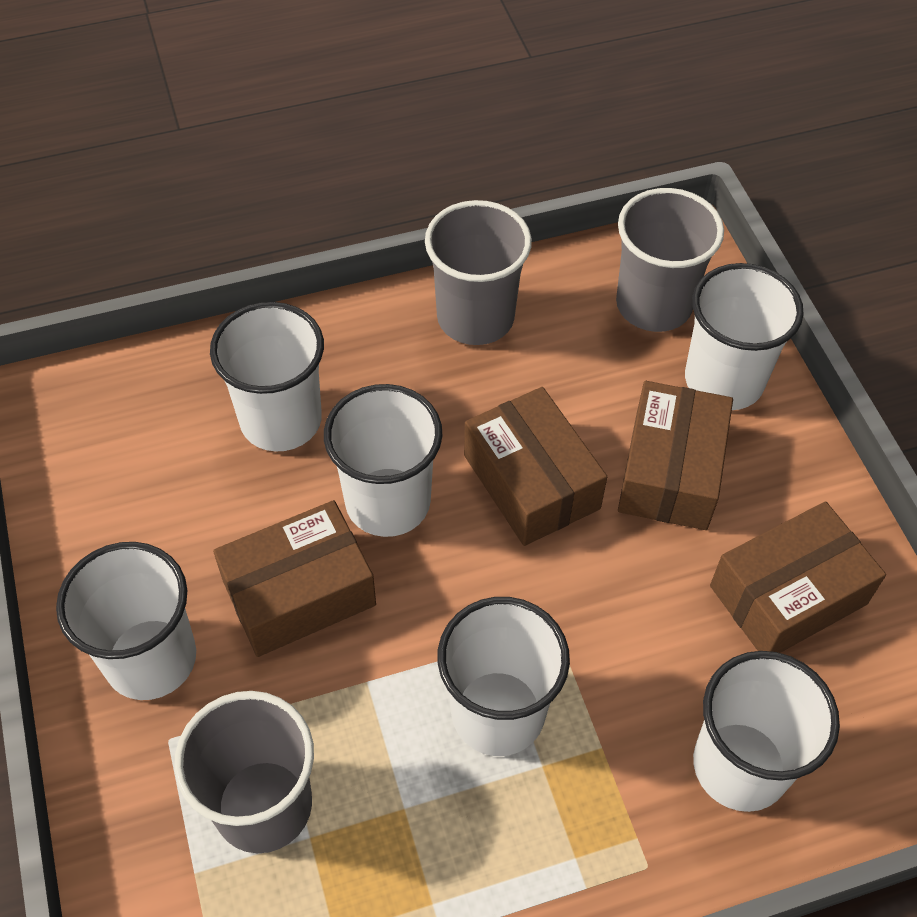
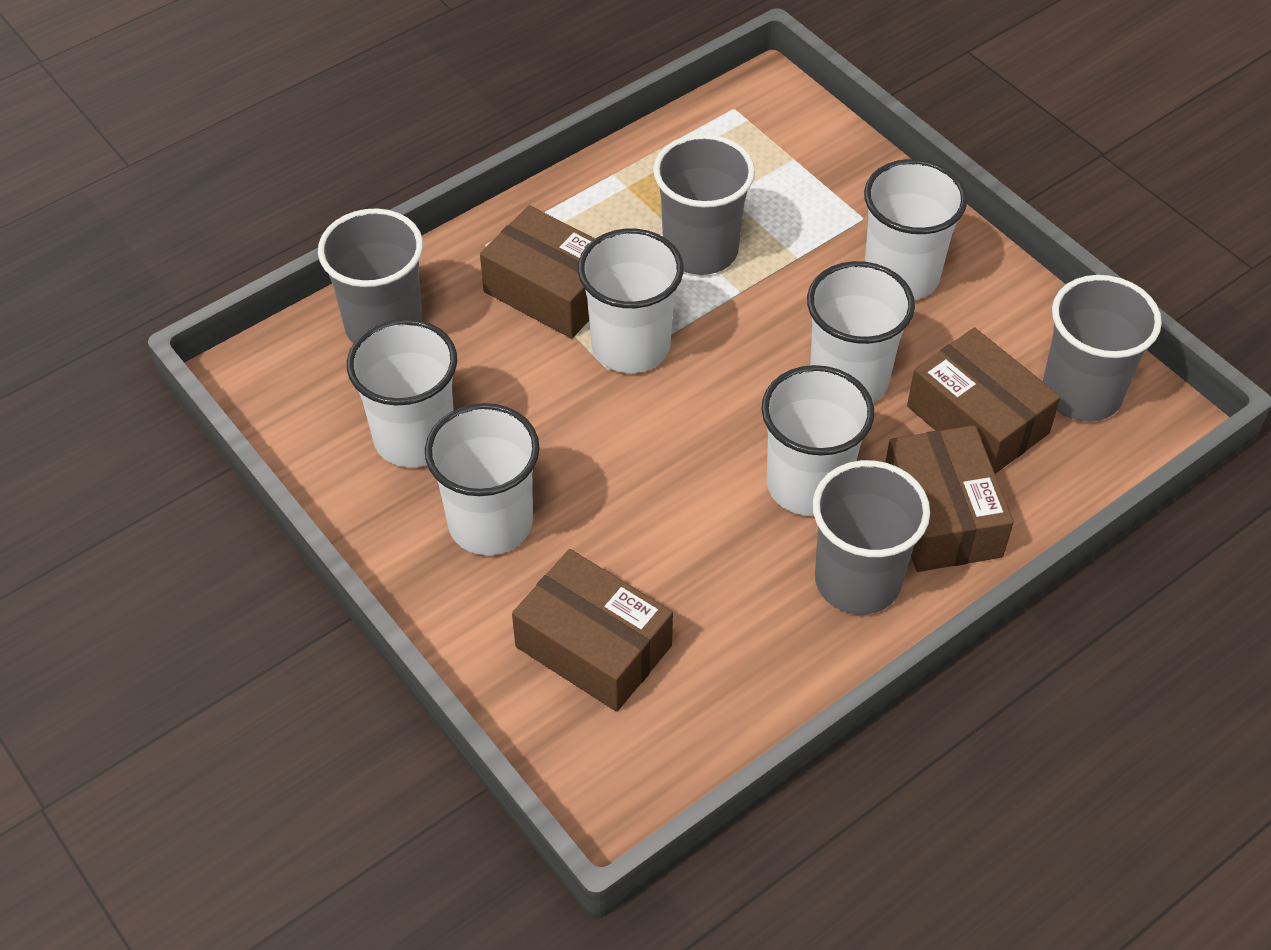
grey cup: 3 -> 4

